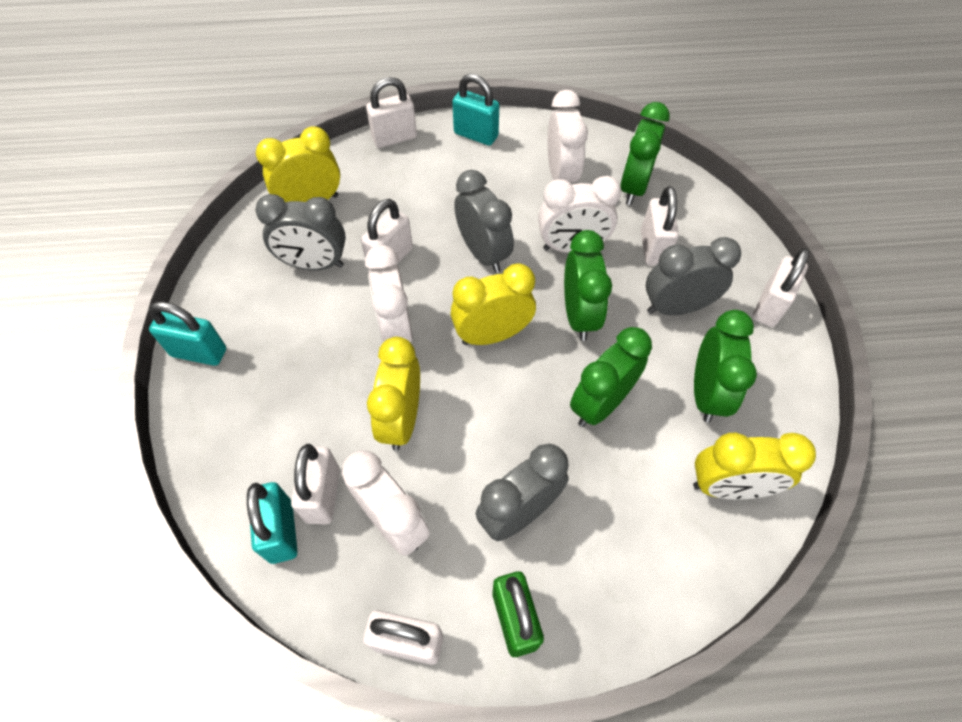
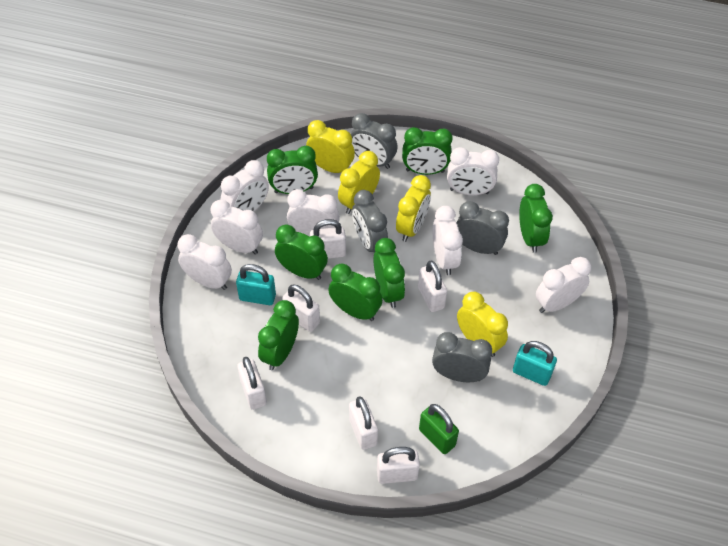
green clock: 4 -> 7
turquoise padlock: 3 -> 2
white clock: 4 -> 7

